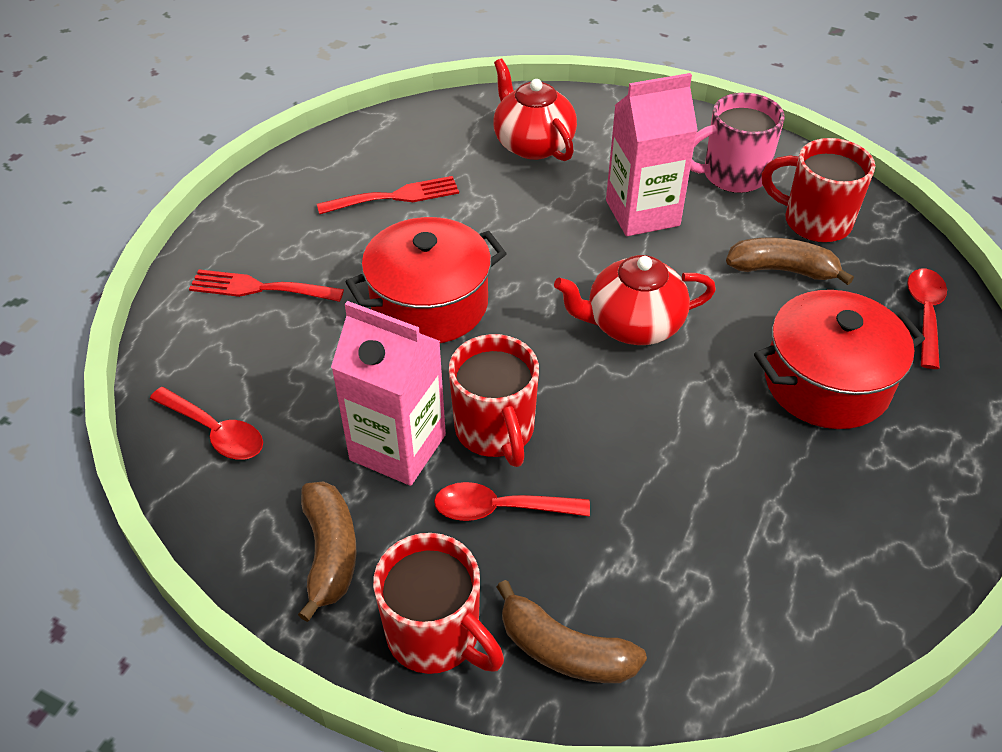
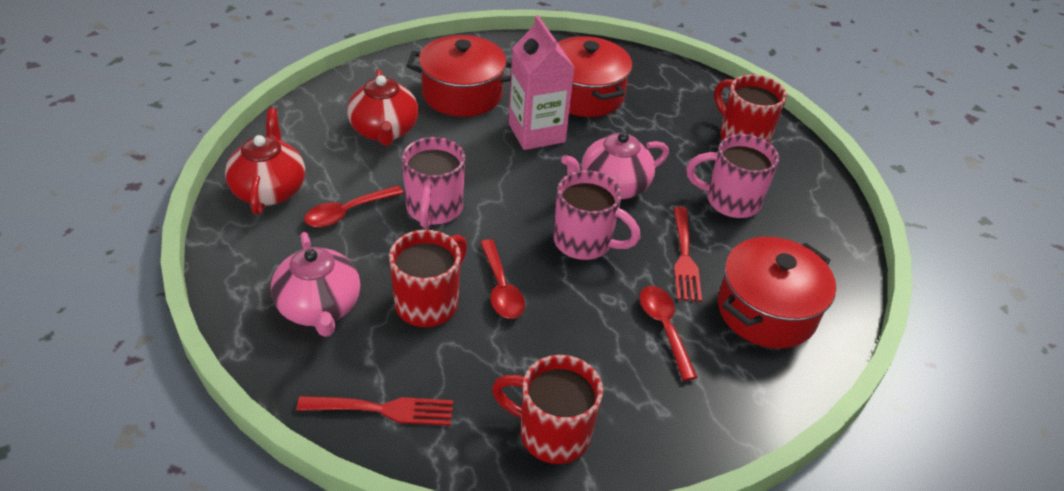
brown banana: 3 -> 0
pink carton: 2 -> 1
pink mug: 1 -> 3
pink teapot: 0 -> 2
red pot: 2 -> 3

